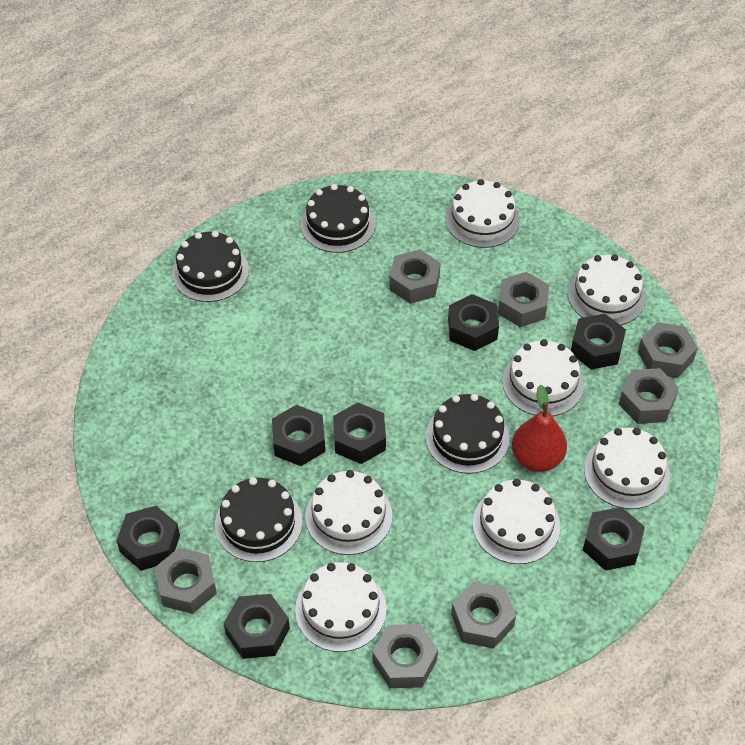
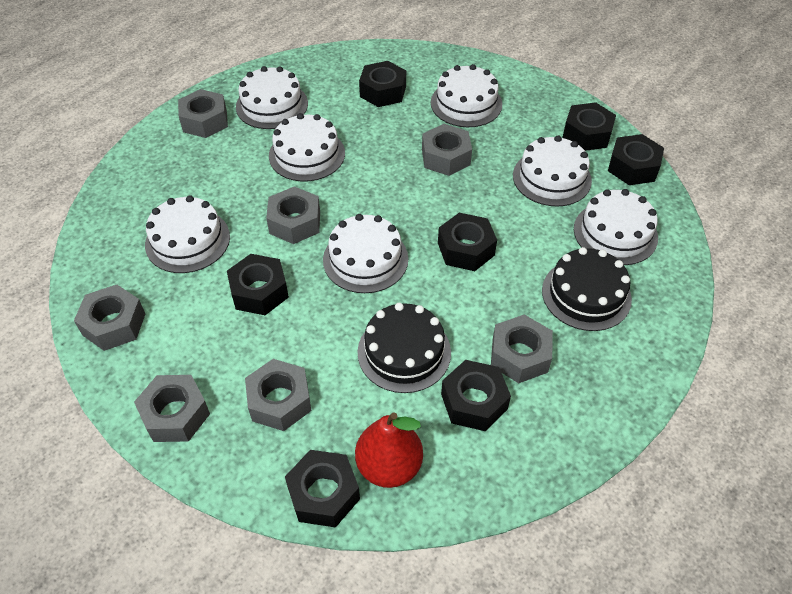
black cake: 4 -> 2

